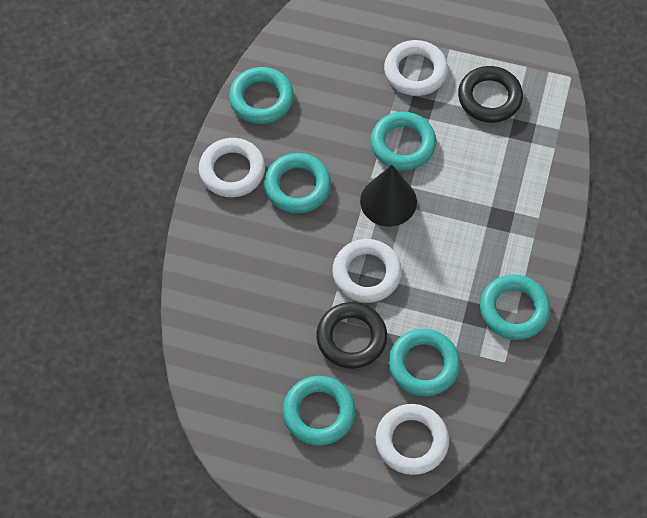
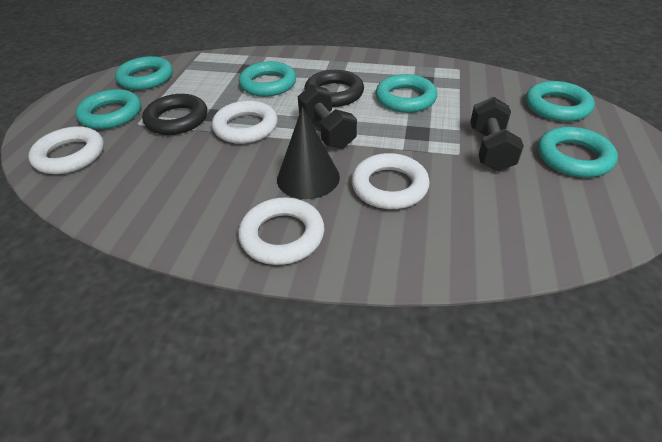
black dumbbell: 0 -> 2

